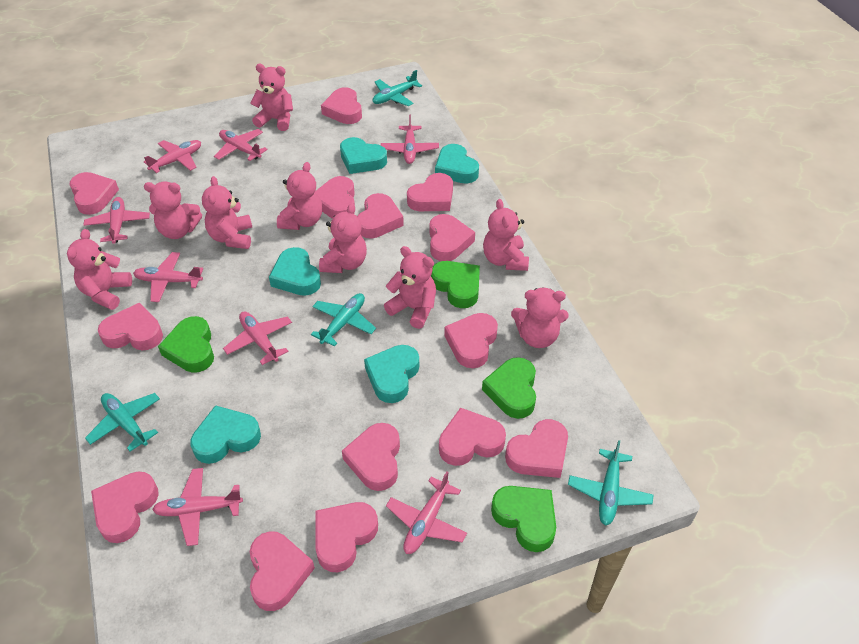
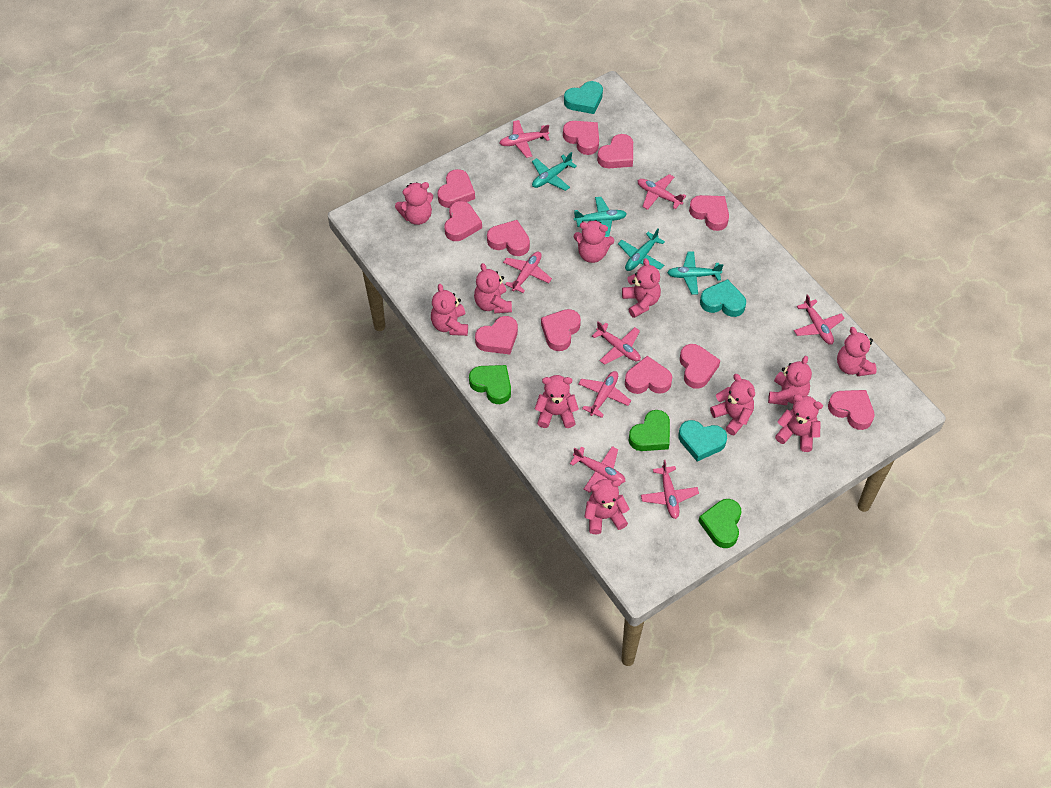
green heart: 4 -> 3
pink heart: 14 -> 11
pink teddy bear: 9 -> 11
turquoise heart: 5 -> 3

